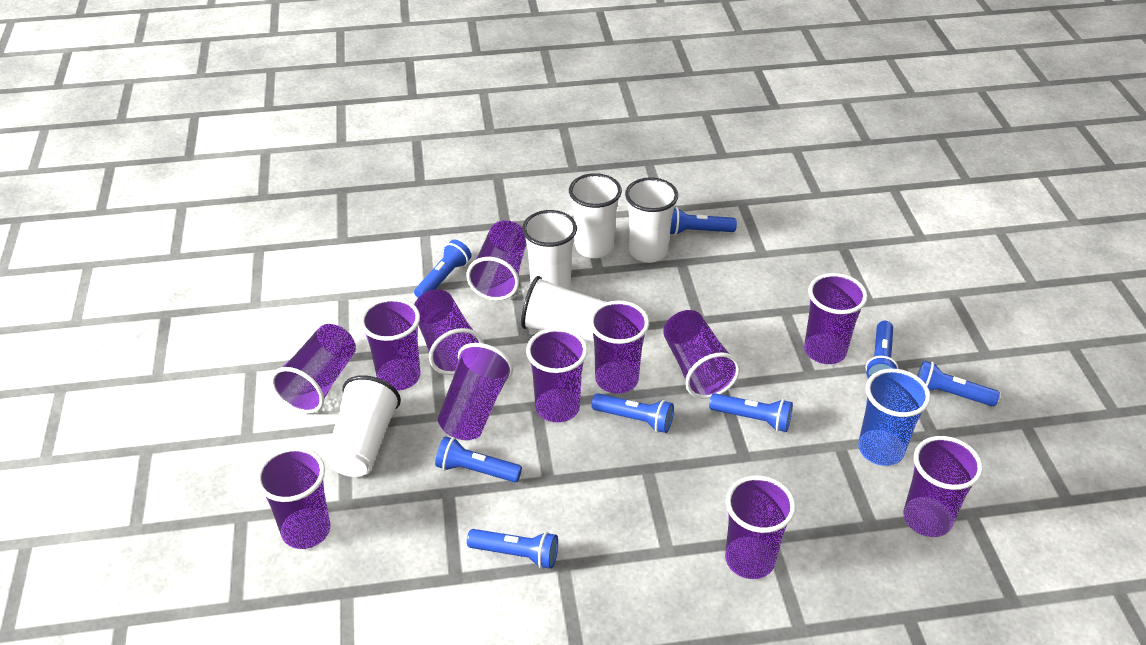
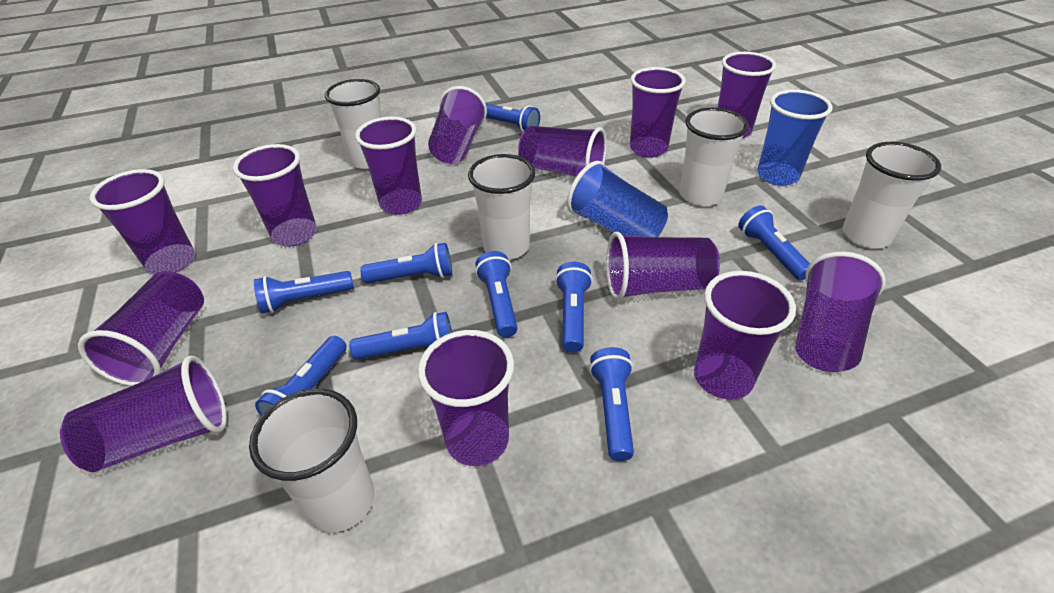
blue cup: 1 -> 2
blue flashlight: 8 -> 9
purple cup: 12 -> 13

